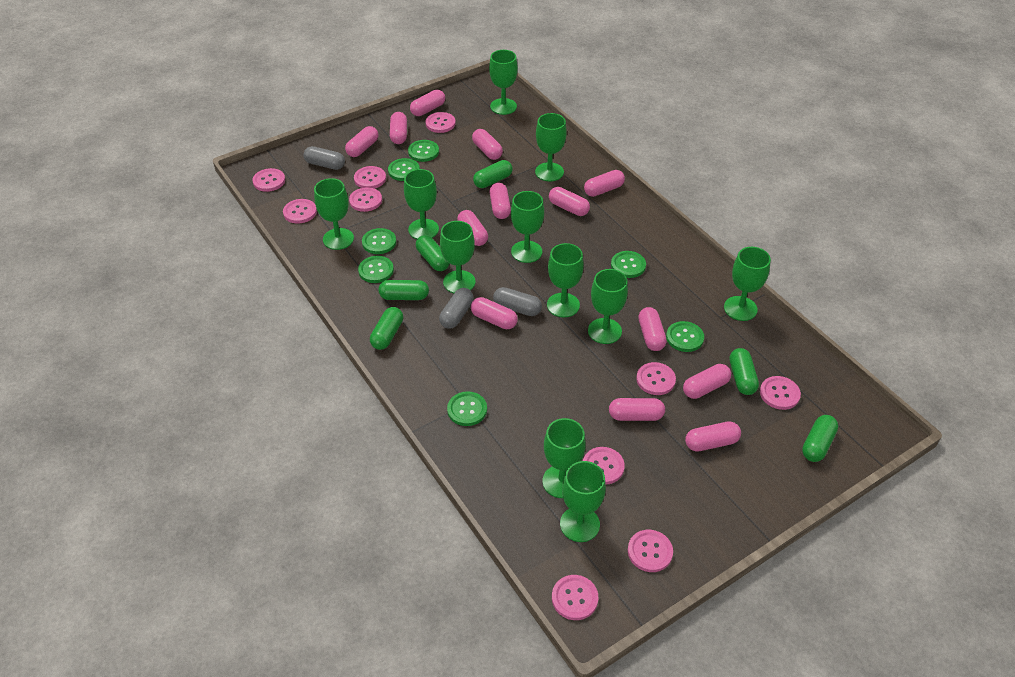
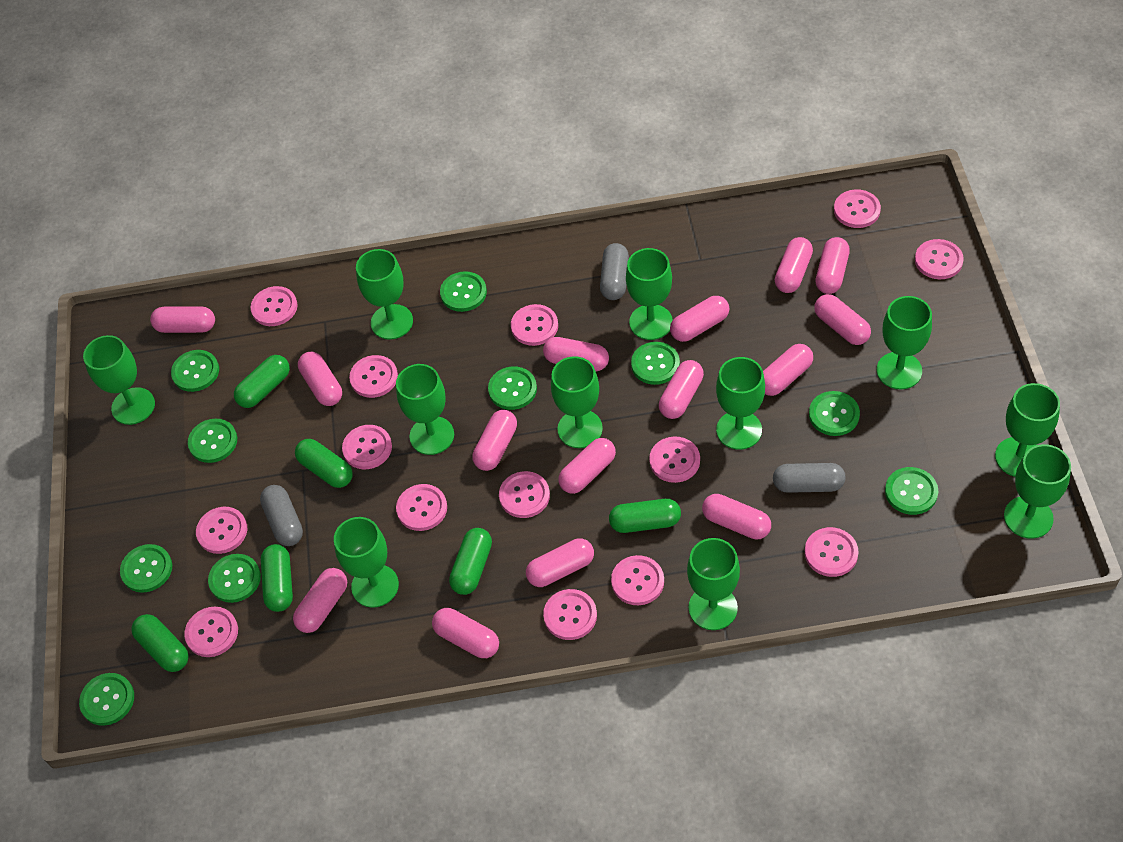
green button: 7 -> 10
pink button: 10 -> 14
pink capsule: 13 -> 15

